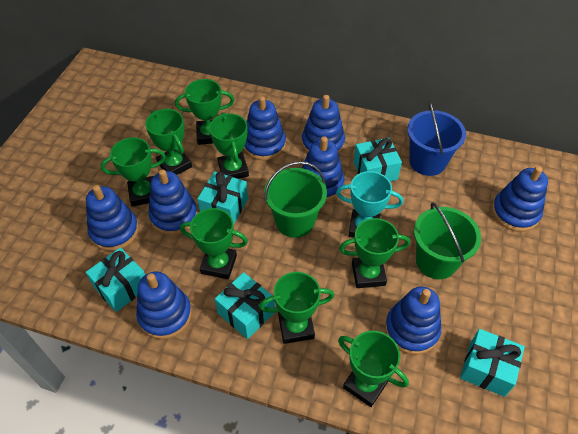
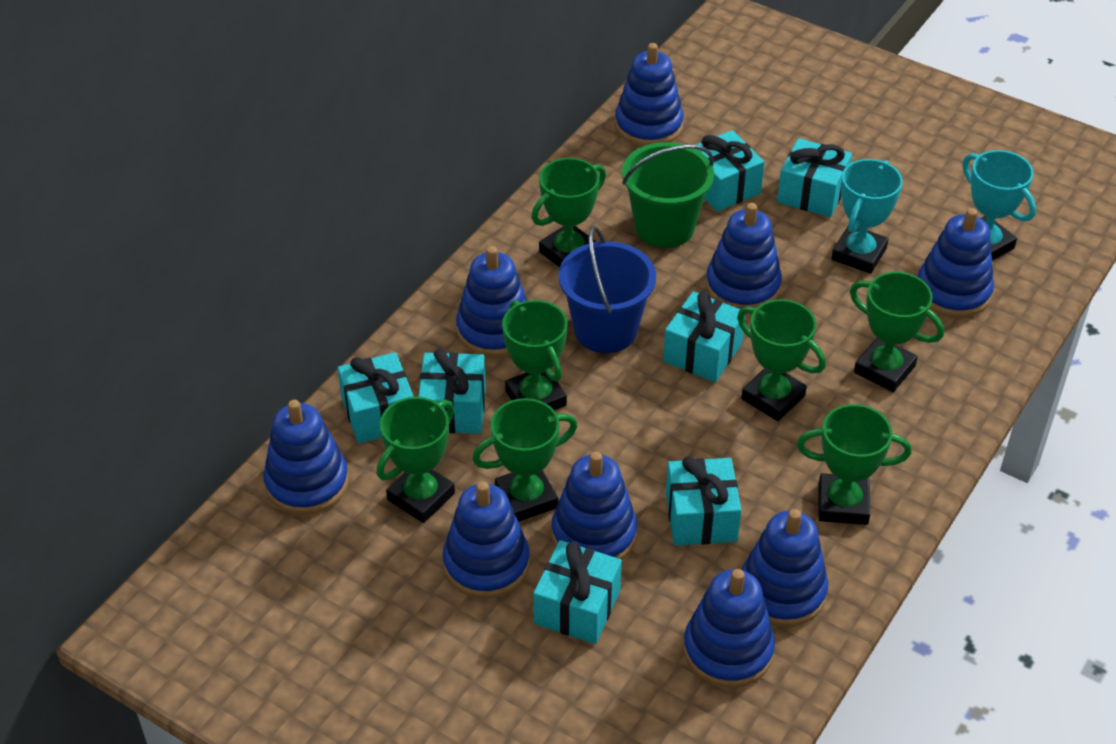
blue stacking toy: 8 -> 9
green bucket: 2 -> 1
green trophy: 8 -> 7
turquoise gift: 5 -> 7
turquoise trophy: 1 -> 2

